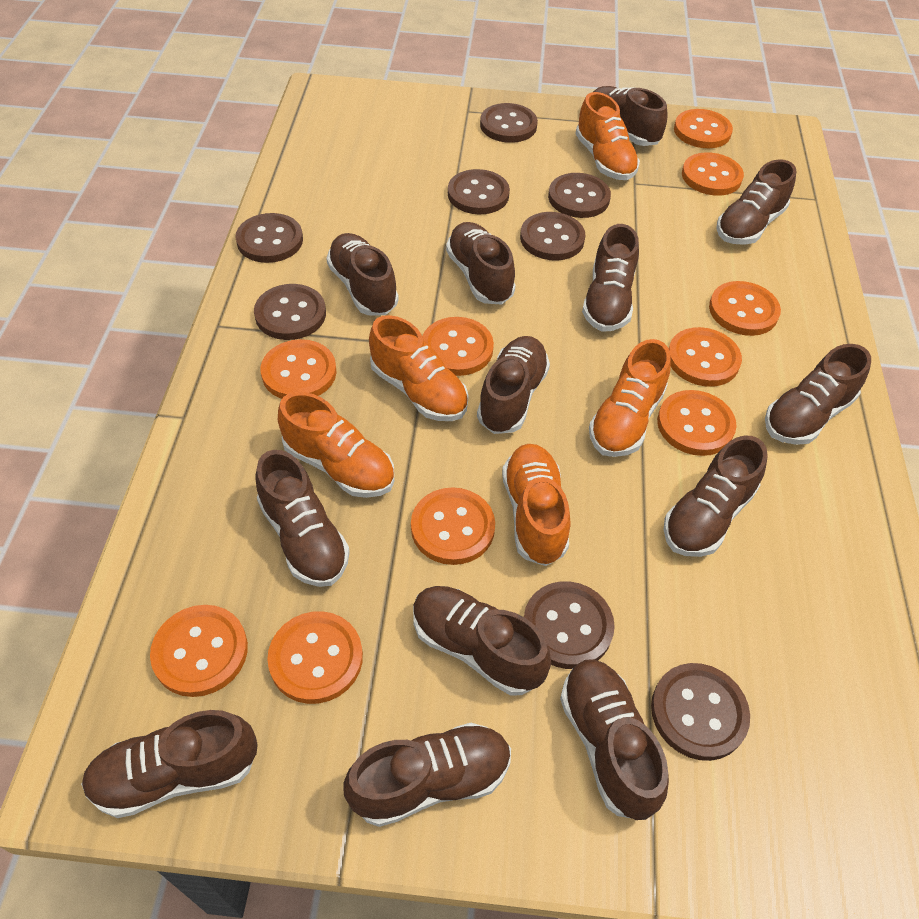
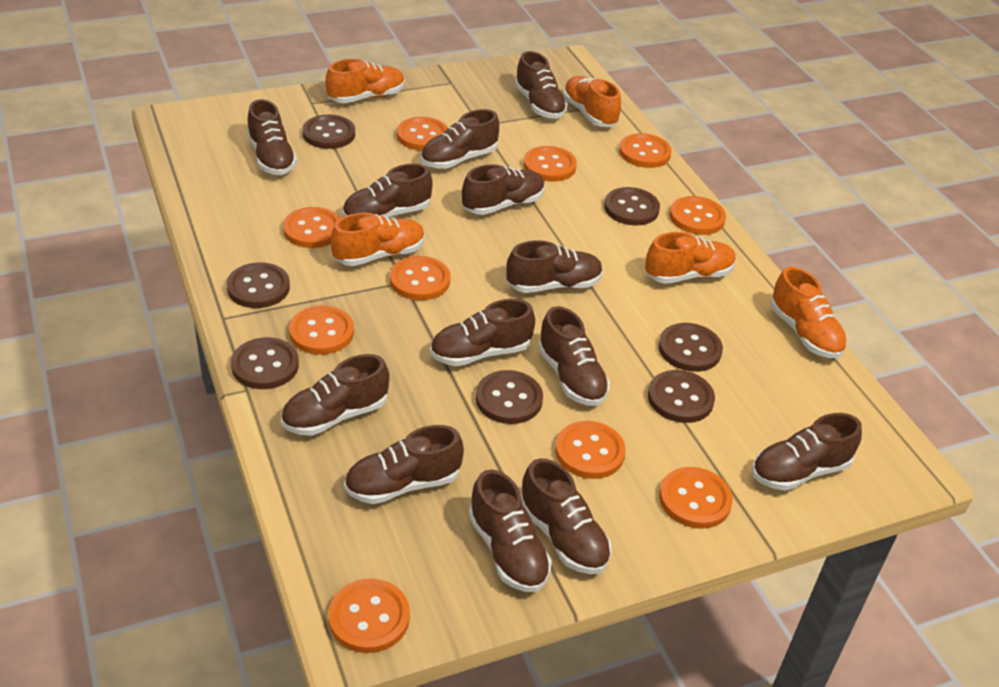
brown button: 8 -> 7

